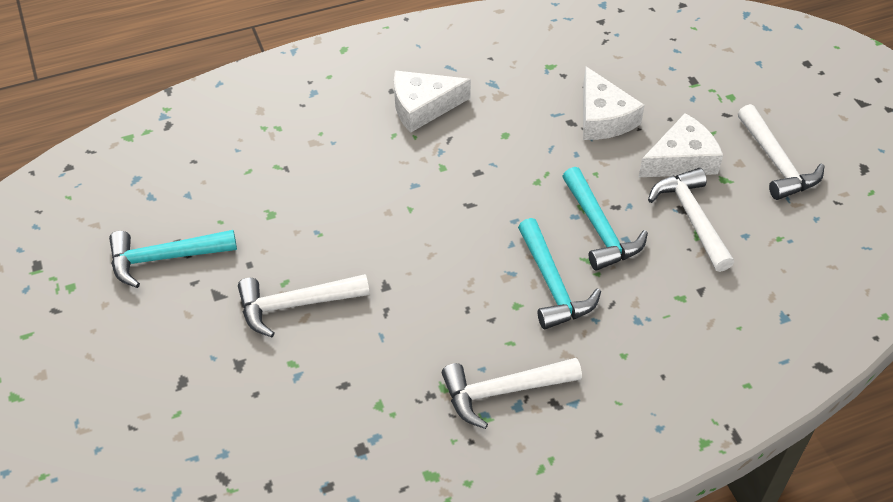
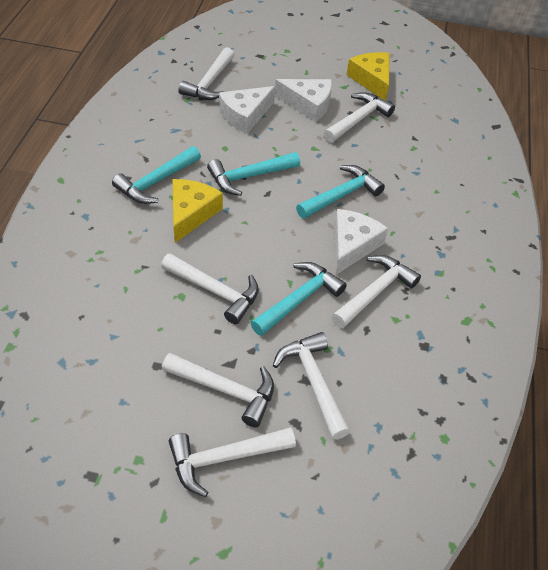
turquoise hammer: 3 -> 4
white hammer: 4 -> 7
yellow cheese: 0 -> 2

